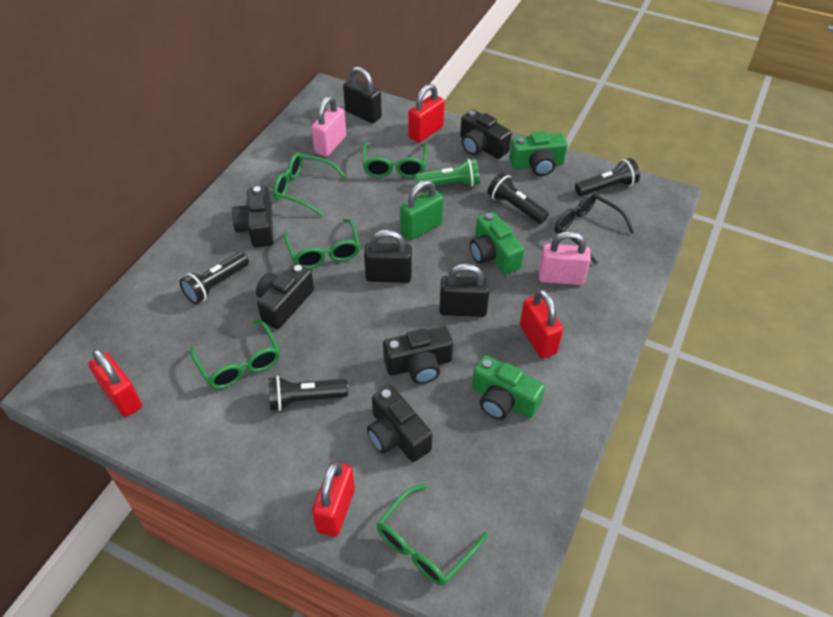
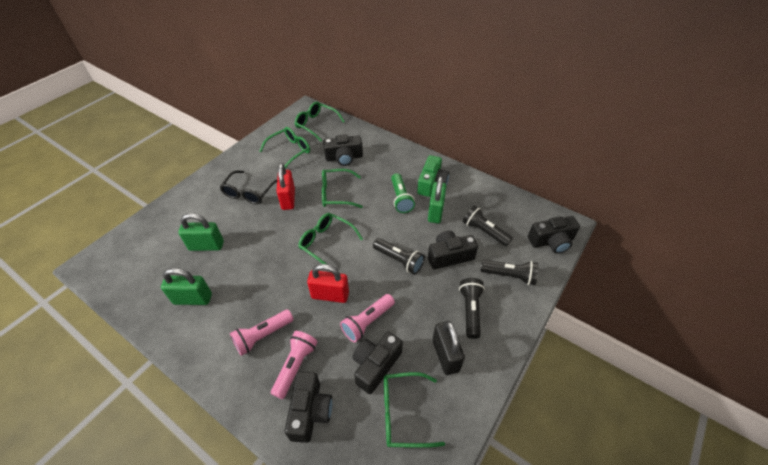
black padlock: 3 -> 1
green camera: 3 -> 1
green padlock: 1 -> 3
pink flashlight: 0 -> 3
pink padlock: 2 -> 0
red padlock: 4 -> 2

